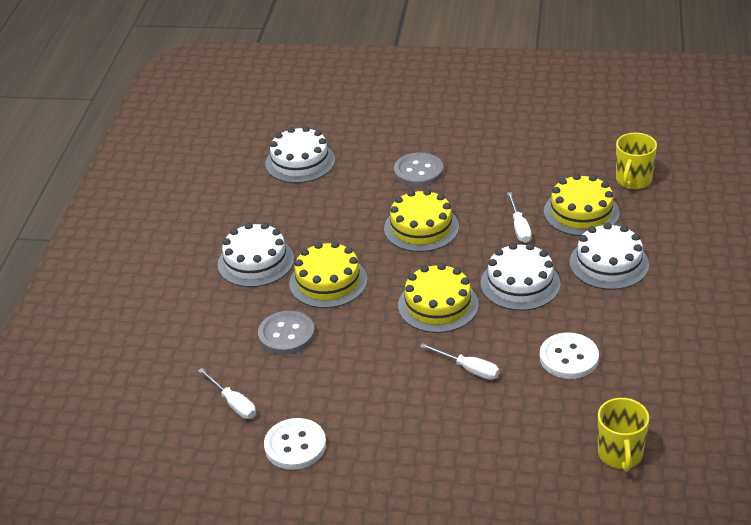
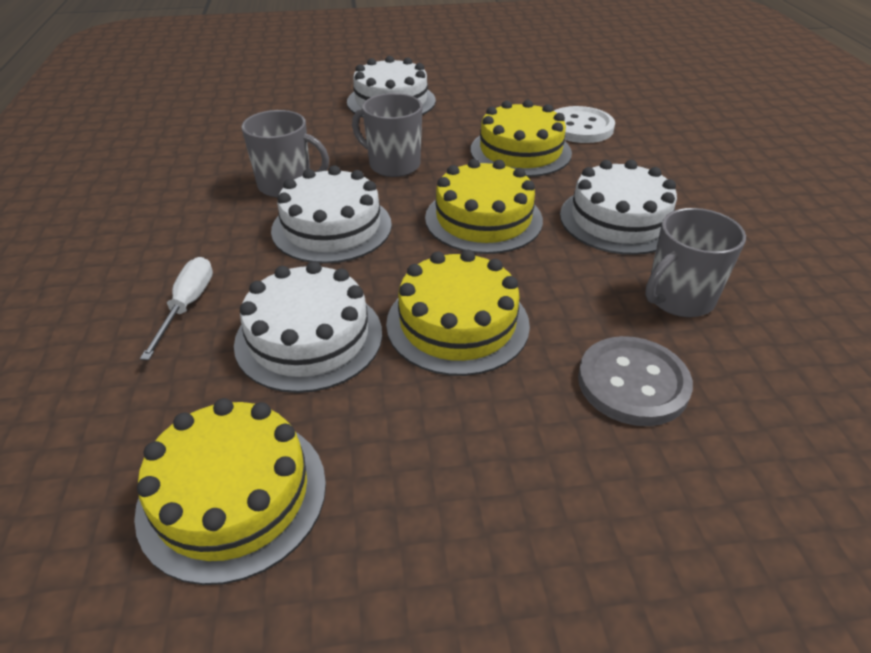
grey button: 2 -> 1
grey mug: 0 -> 3
white button: 2 -> 1
white screwdriver: 3 -> 1
yellow mug: 2 -> 0

